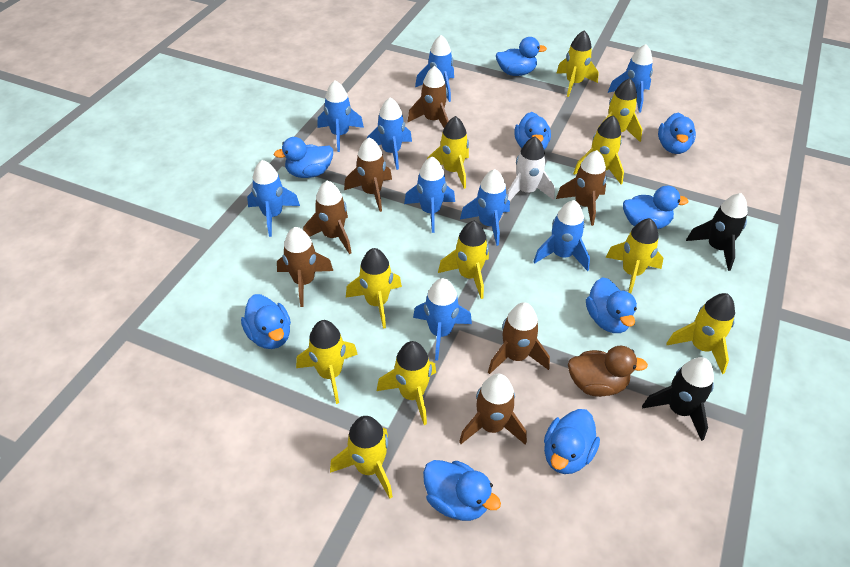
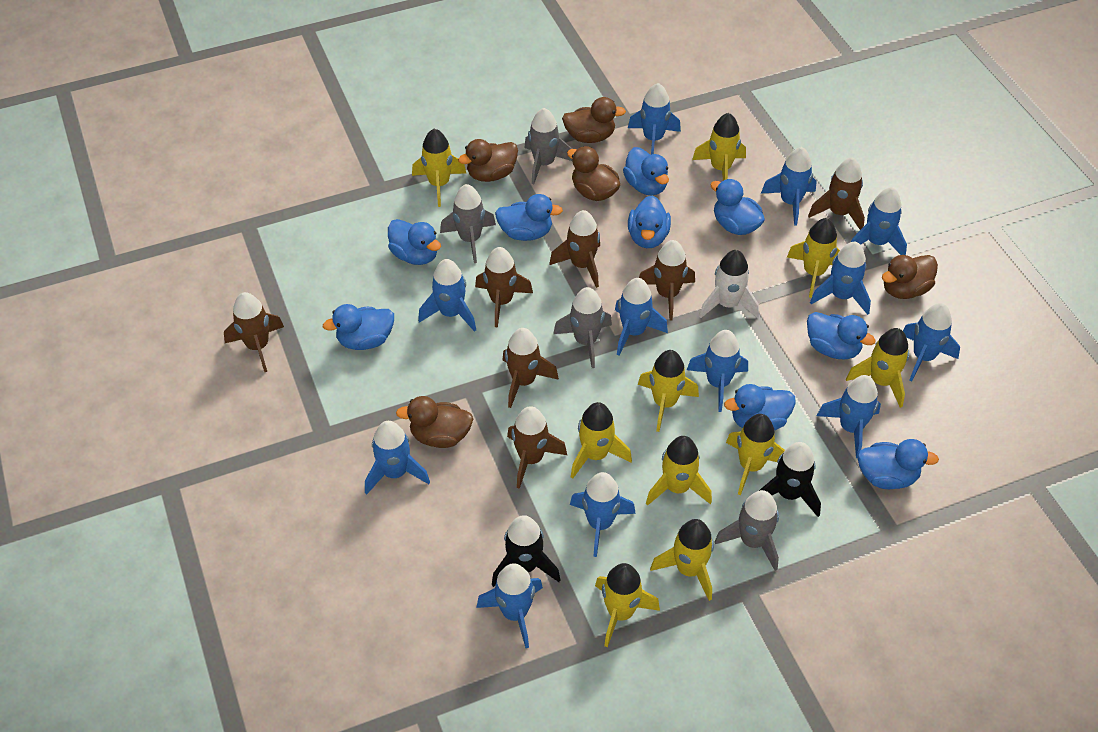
blue rocket: 9 -> 12
brown duck: 1 -> 5
grey rocket: 0 -> 4
yellow rocket: 11 -> 10

